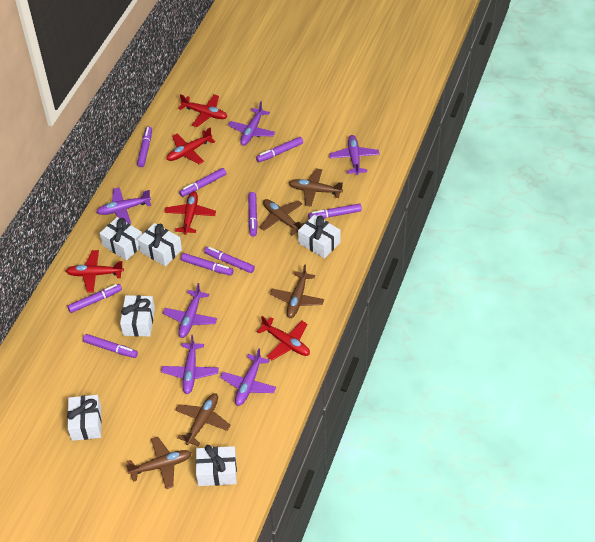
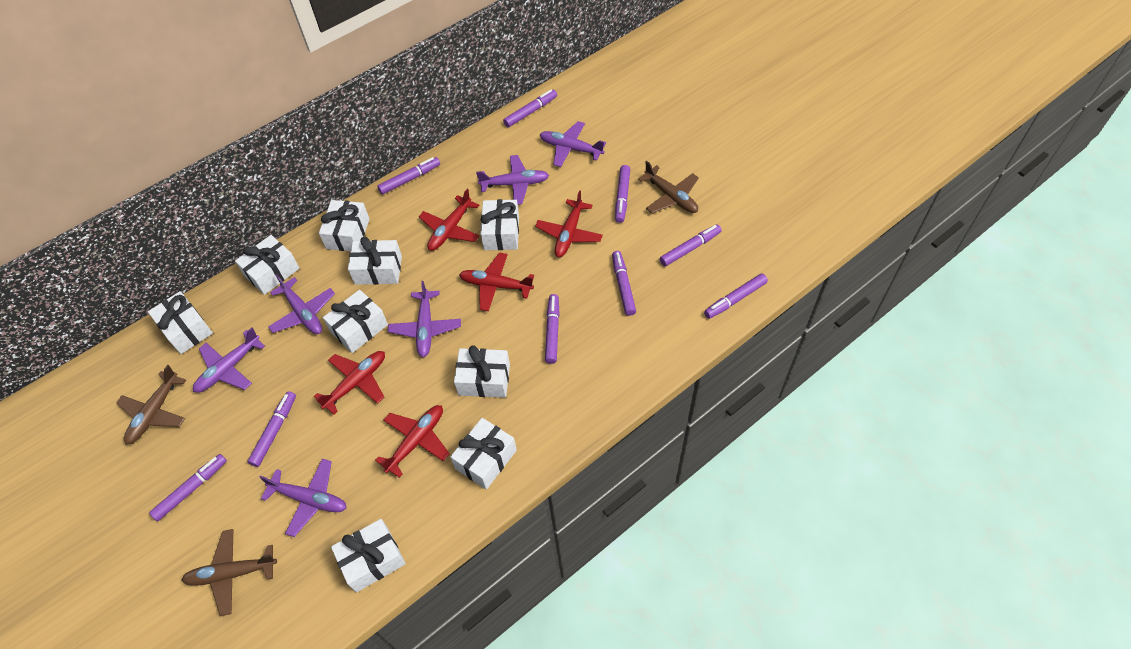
brown plane: 5 -> 3
white gift: 6 -> 9

